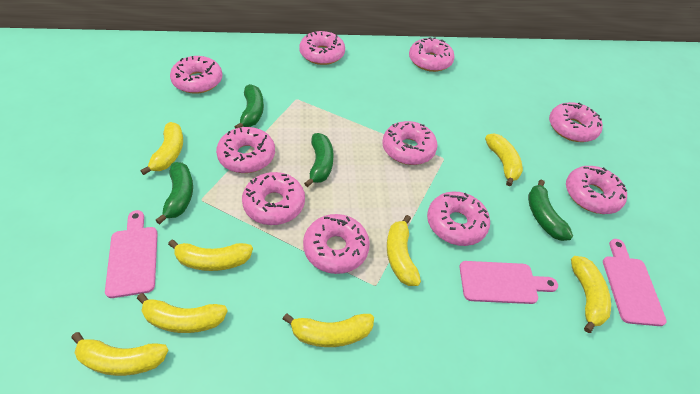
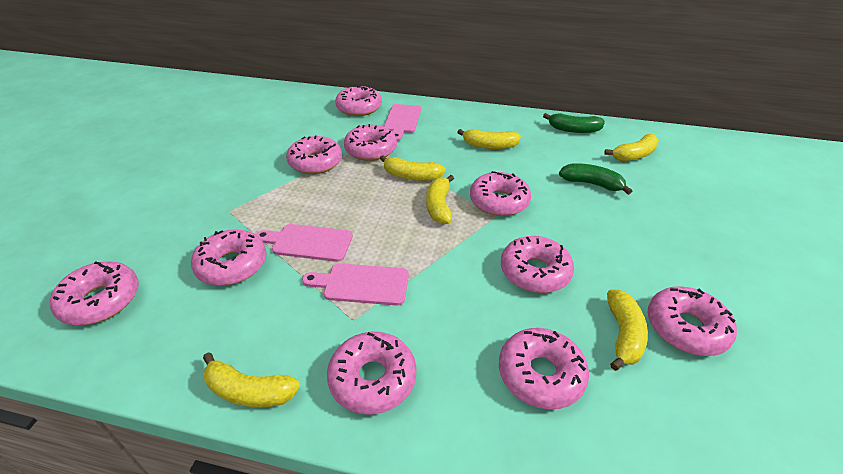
green banana: 4 -> 2
yellow banana: 8 -> 6

